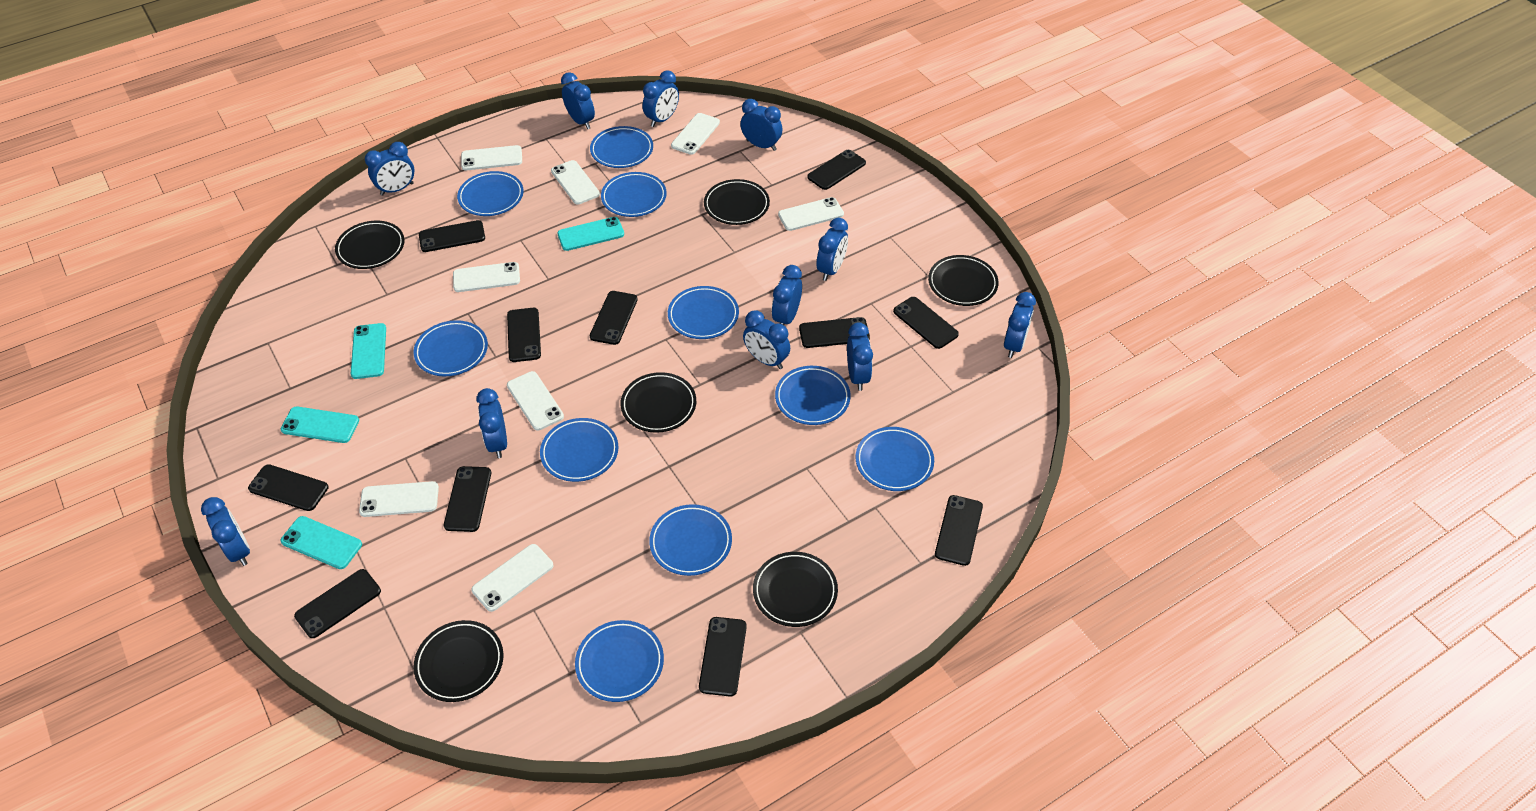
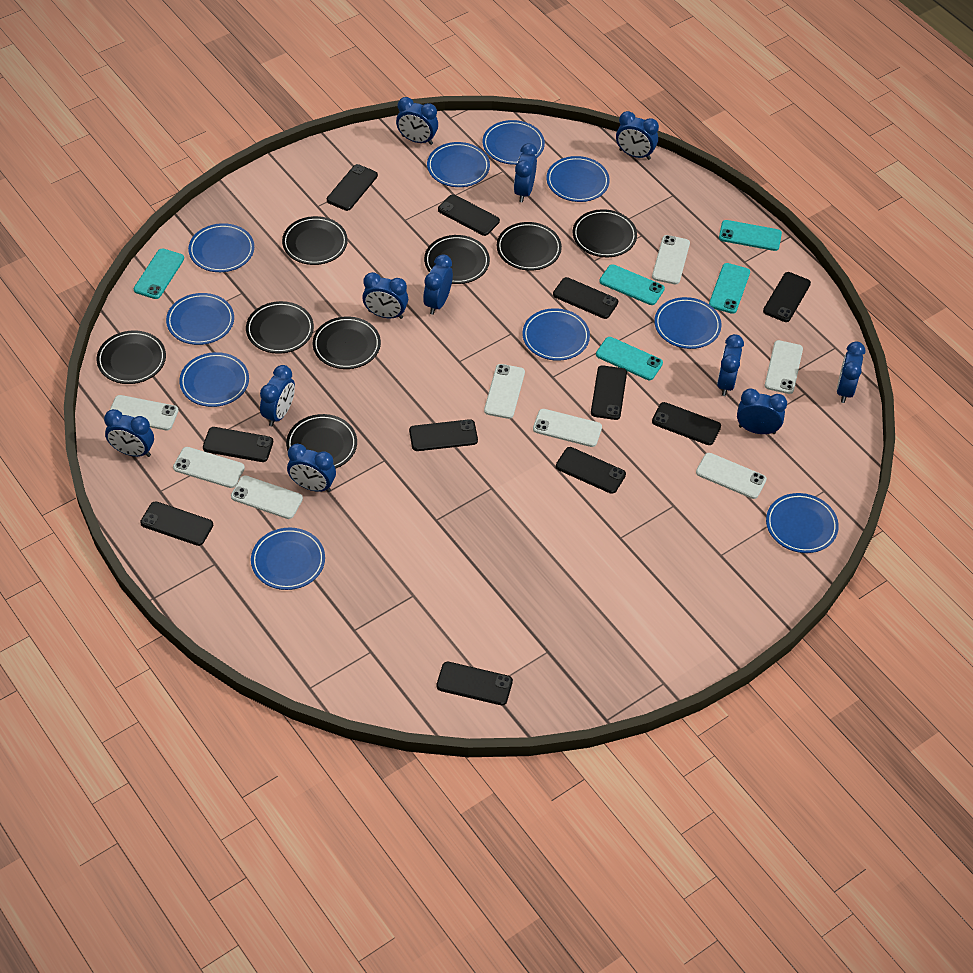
black plate: 6 -> 8
turquoise phone: 4 -> 5

